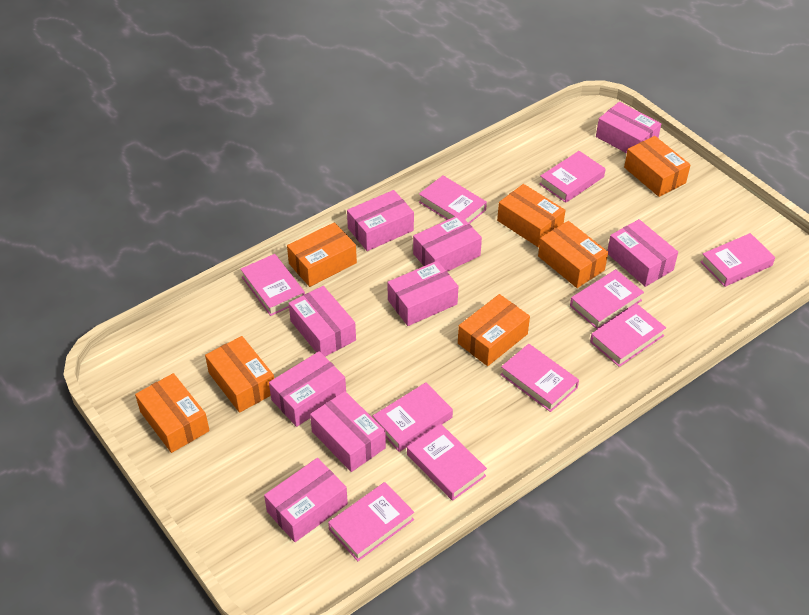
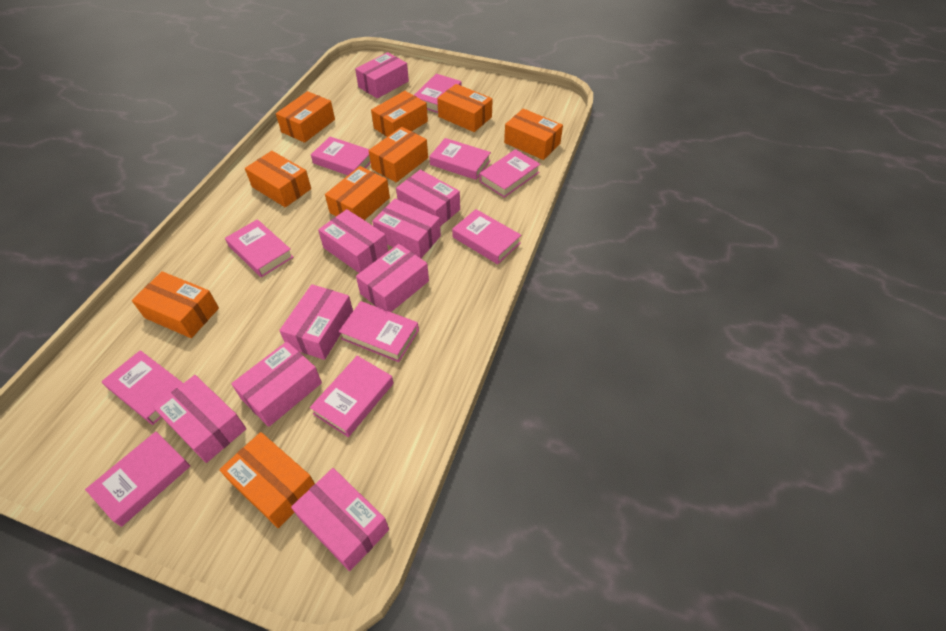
orange box: 7 -> 9

